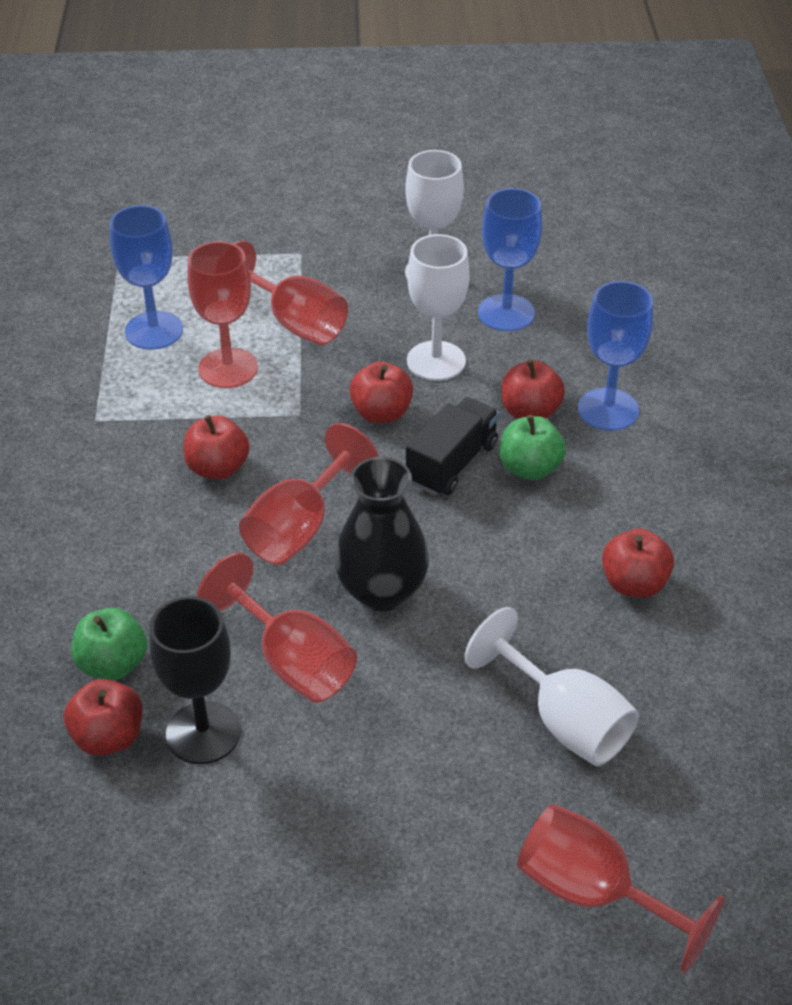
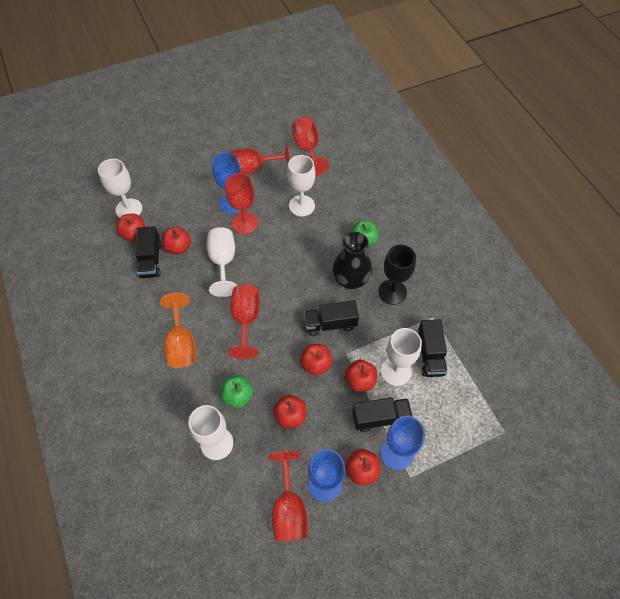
black truck: 1 -> 4
orange goblet: 0 -> 1
red apple: 5 -> 6
white goblet: 3 -> 5

